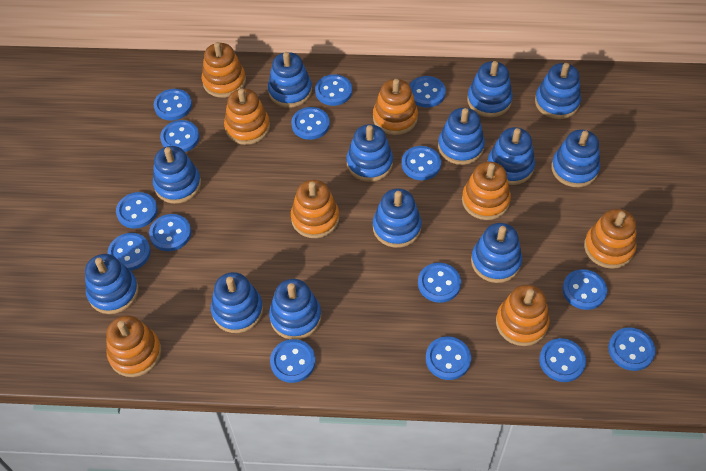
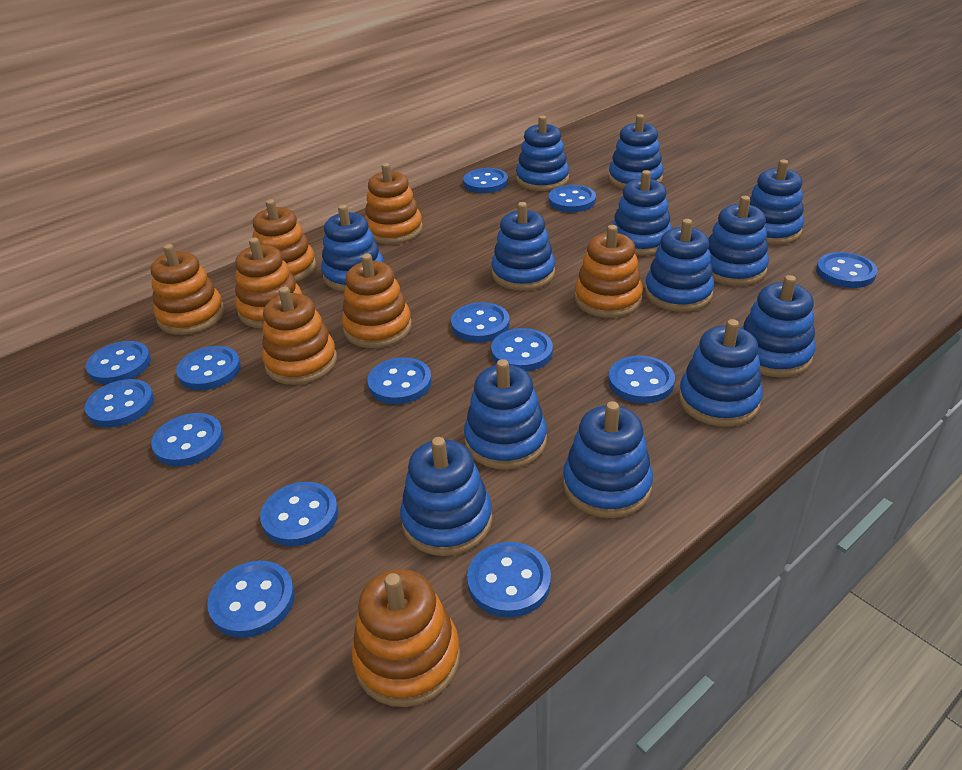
blue button: 15 -> 14

